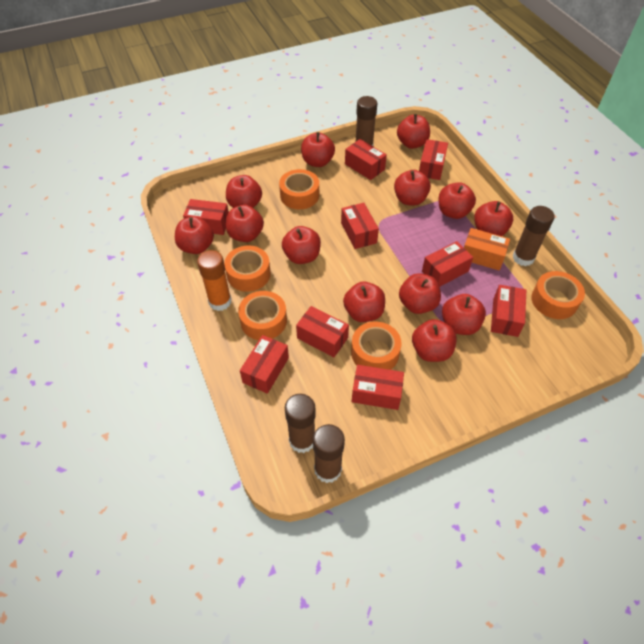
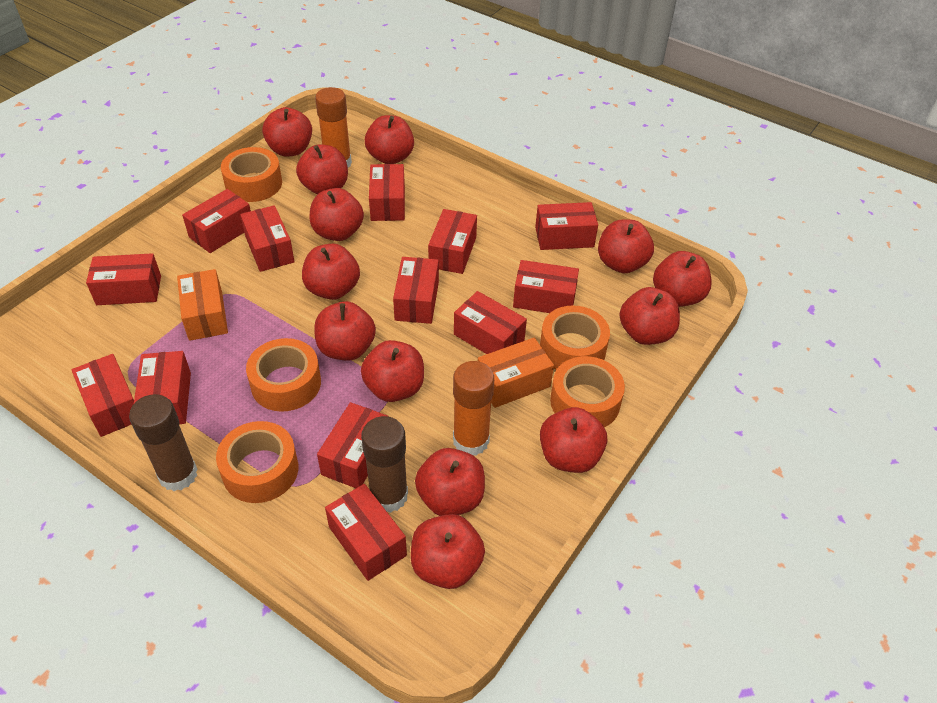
brown glue stick: 4 -> 2
orange box: 1 -> 2
orange glue stick: 1 -> 2
red box: 9 -> 13

